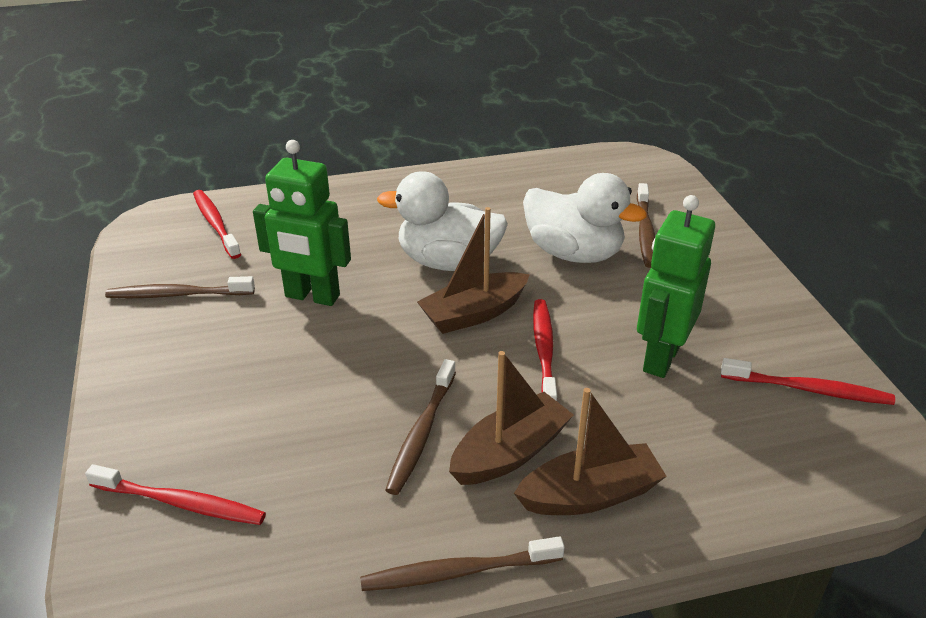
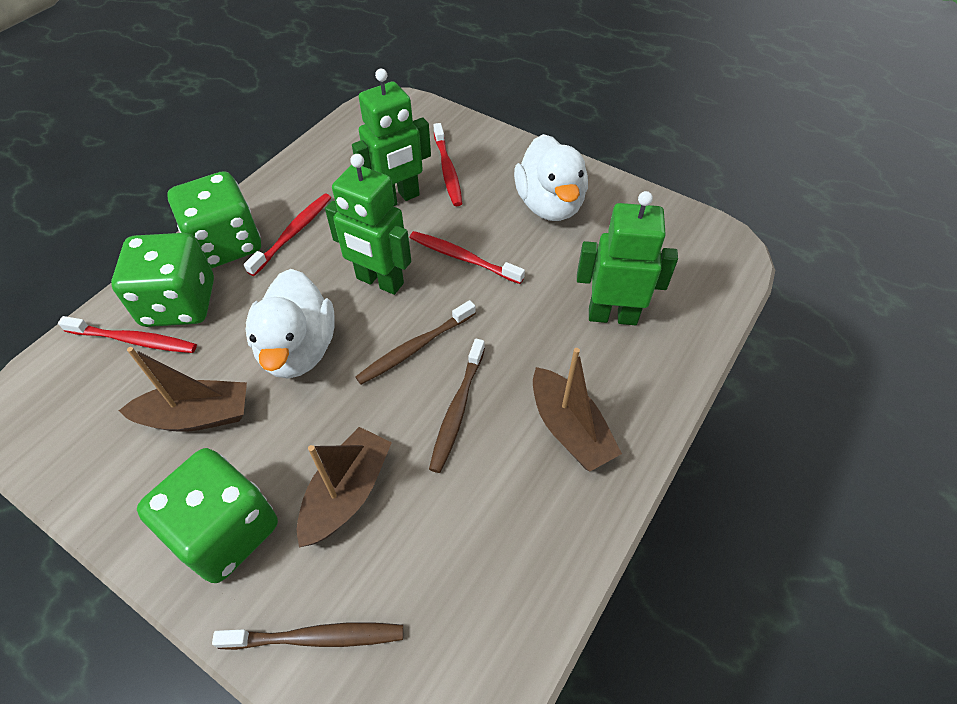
brown toothbrush: 4 -> 3
green dice: 0 -> 3
green robot: 2 -> 3

